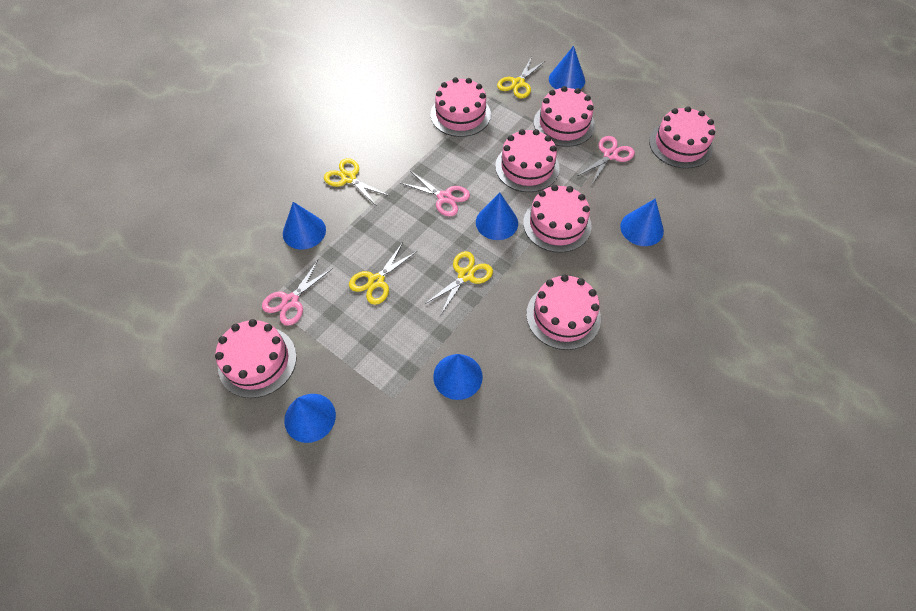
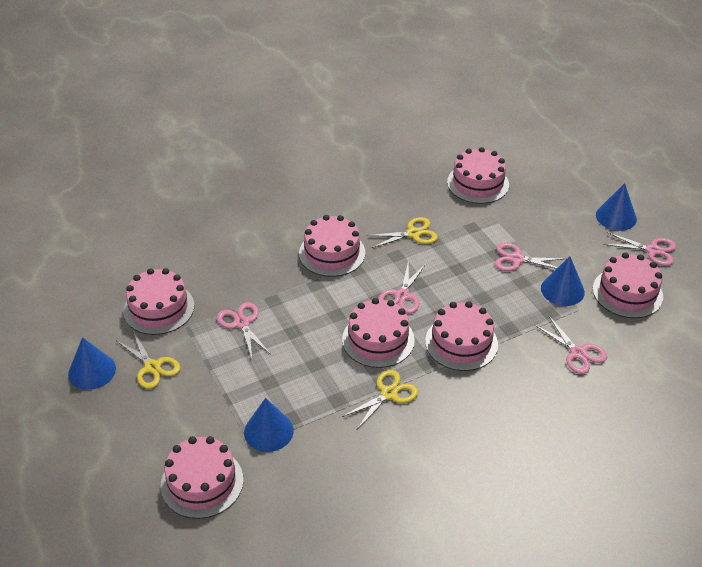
blue cone: 6 -> 4
pink scissors: 3 -> 5
yellow scissors: 4 -> 3

